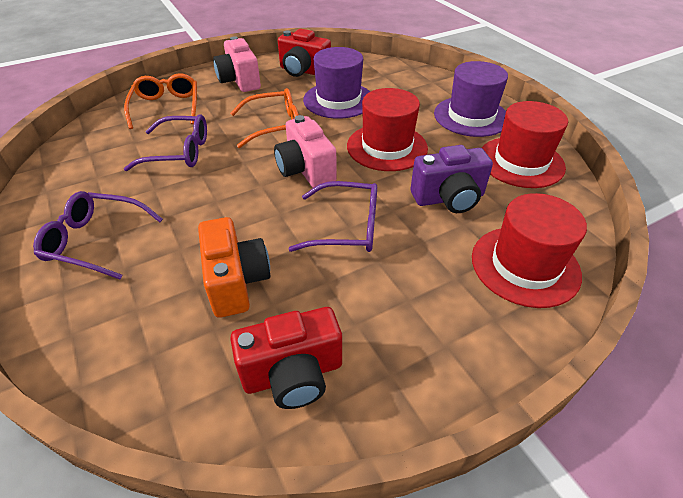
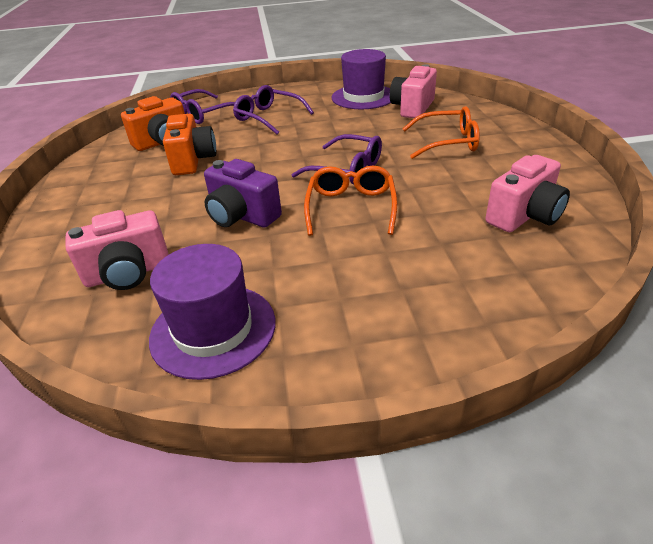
orange camera: 1 -> 2
pink camera: 2 -> 3
red camera: 2 -> 0
red hat: 3 -> 0

